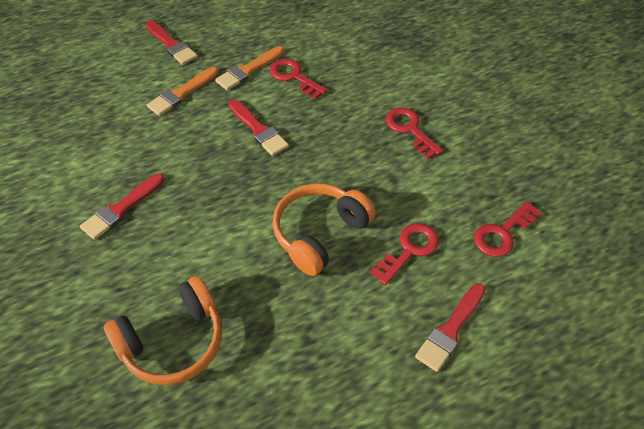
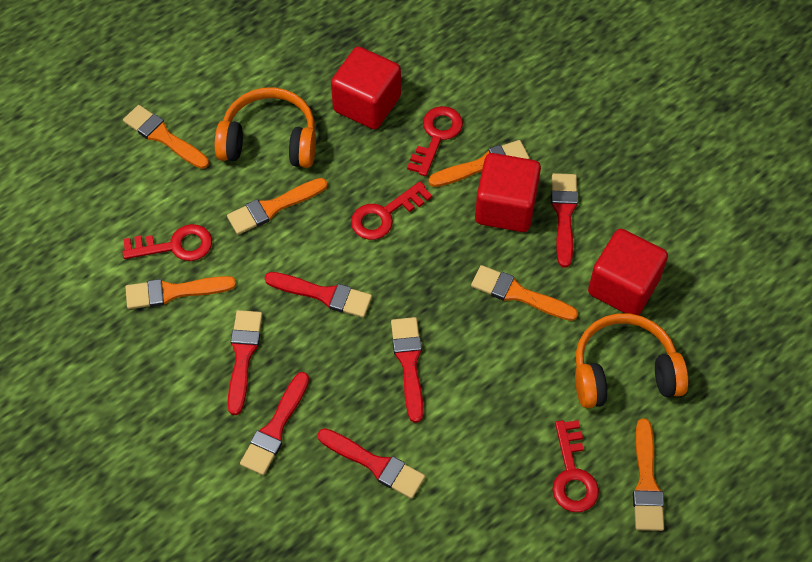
orange brush: 2 -> 6
red brush: 4 -> 6
red cube: 0 -> 3

